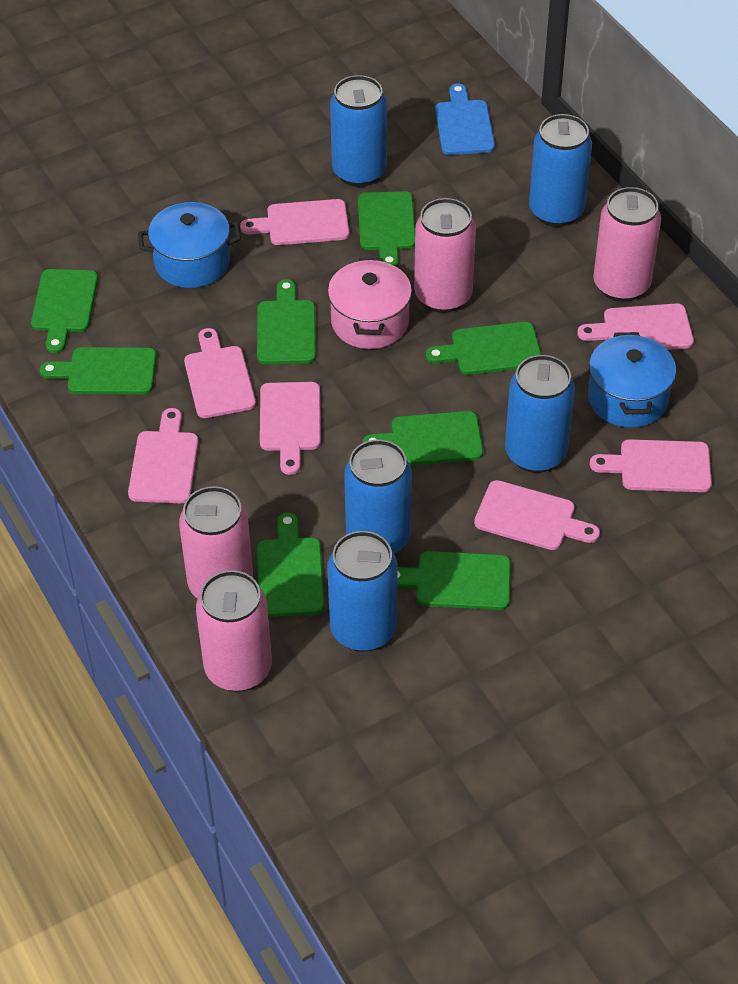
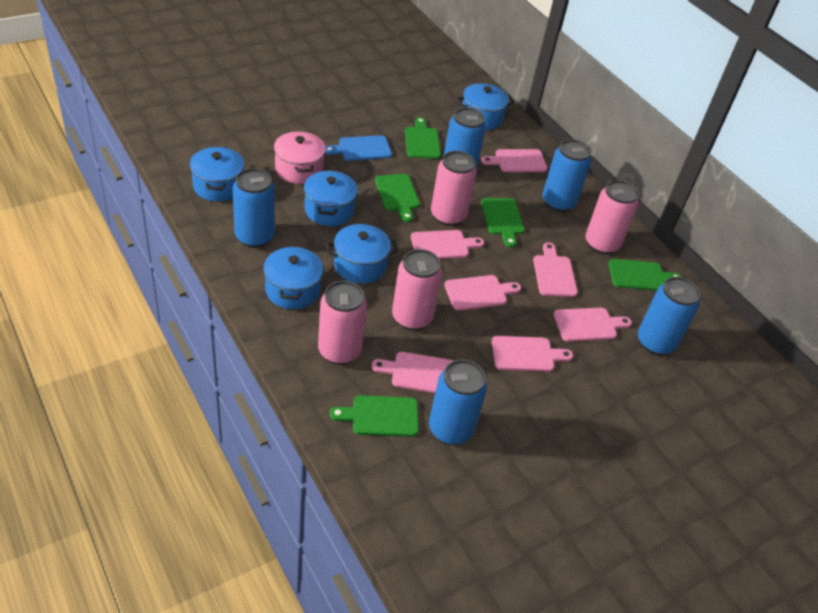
blue pot: 2 -> 5
green cutting board: 8 -> 5

